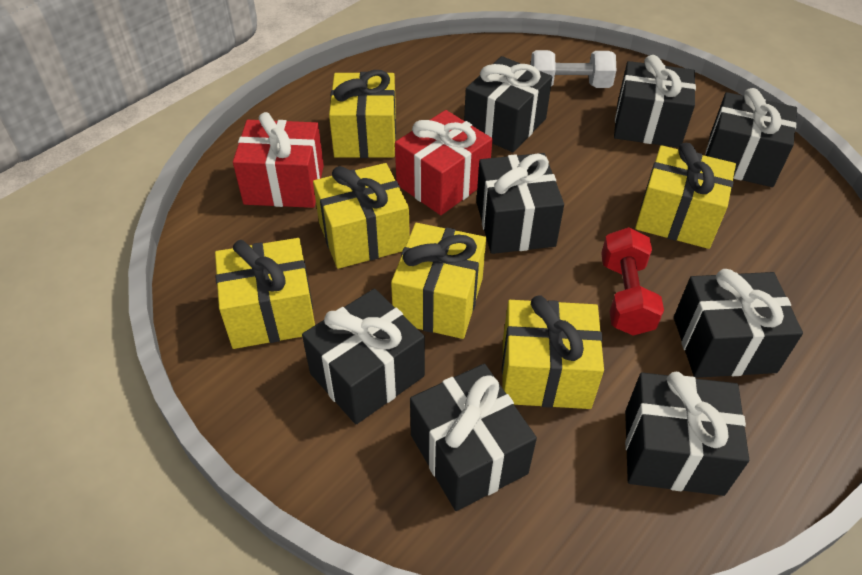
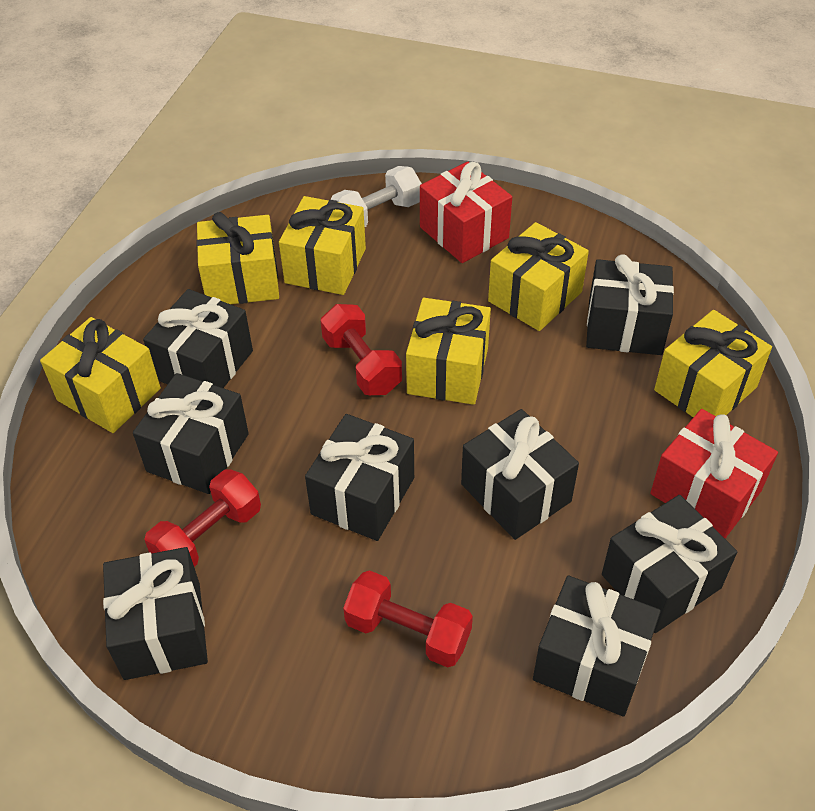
red dumbbell: 1 -> 3

